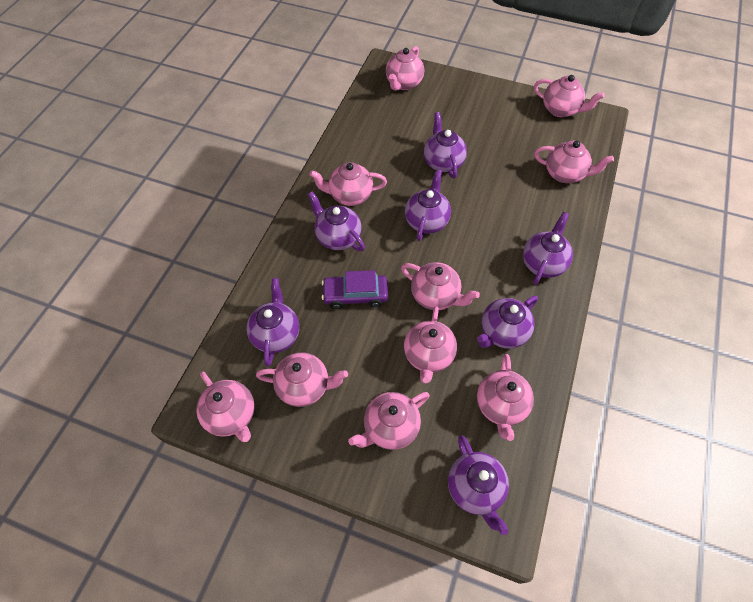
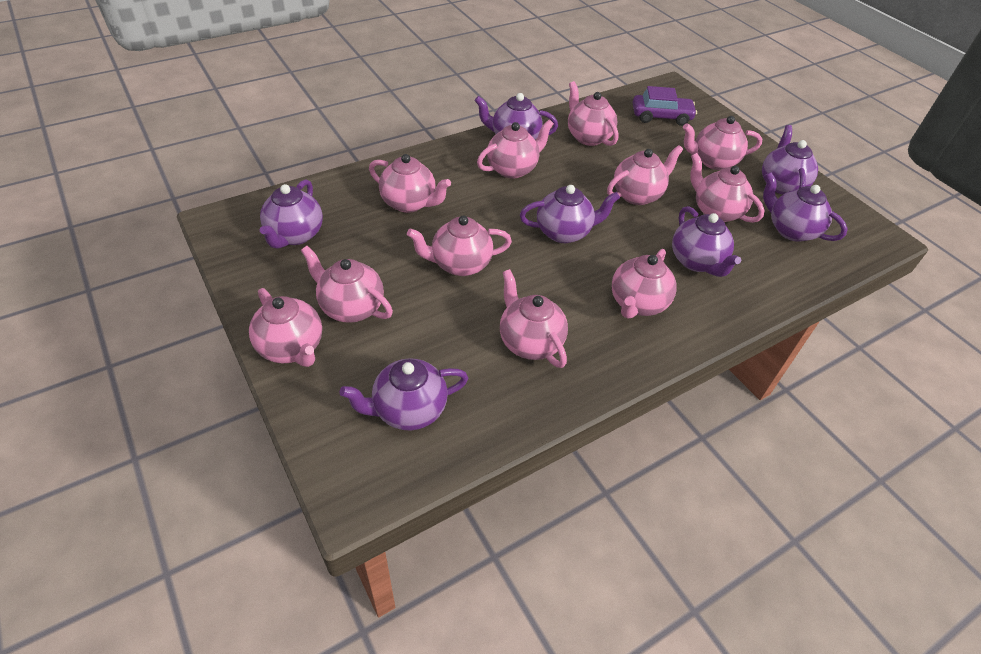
pink teapot: 10 -> 11

